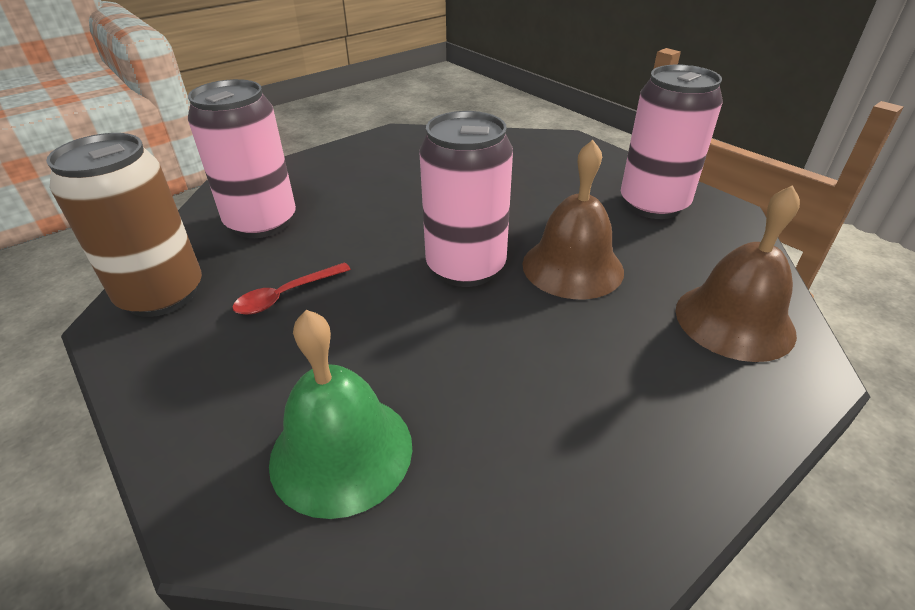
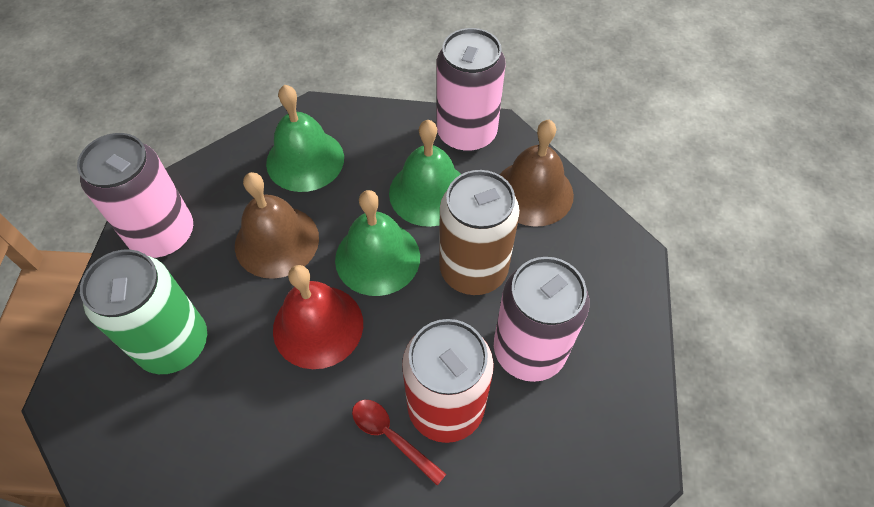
green bell: 1 -> 3
green can: 0 -> 1
red bell: 0 -> 1
red can: 0 -> 1

